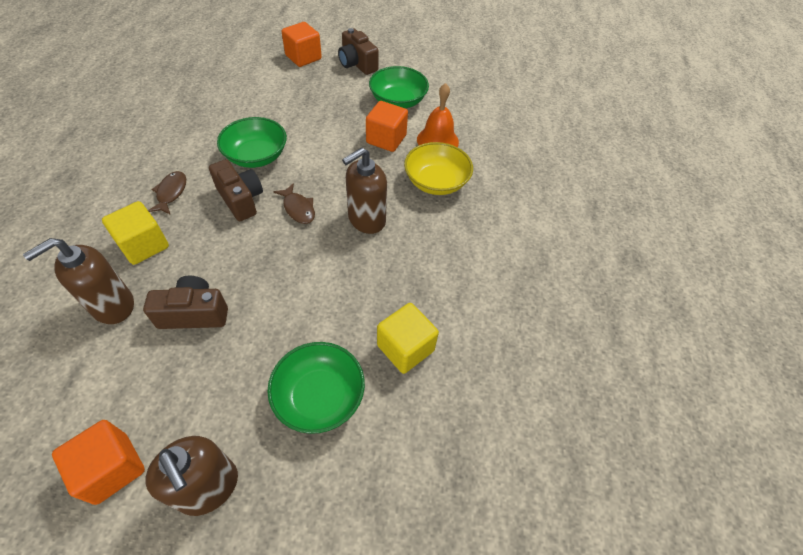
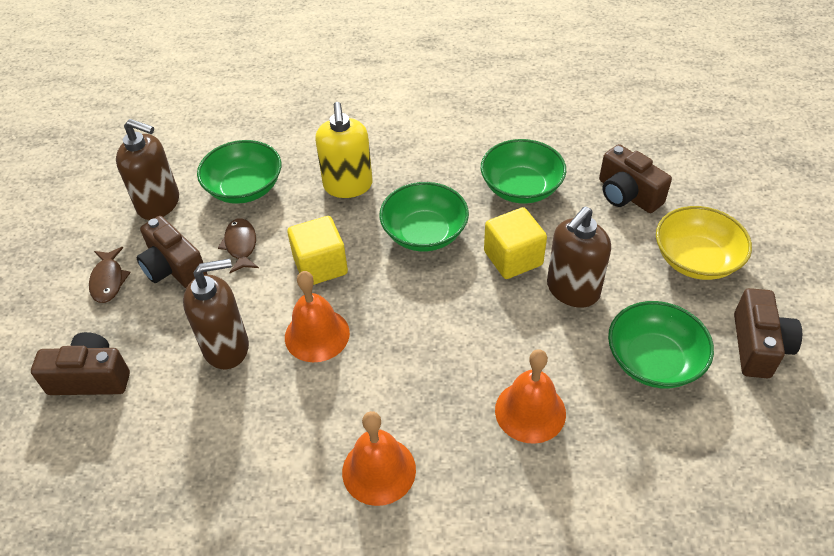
brown camera: 3 -> 4
green bowl: 3 -> 4
orange bell: 1 -> 3
orange cube: 3 -> 0
yellow soap dispenser: 0 -> 1

